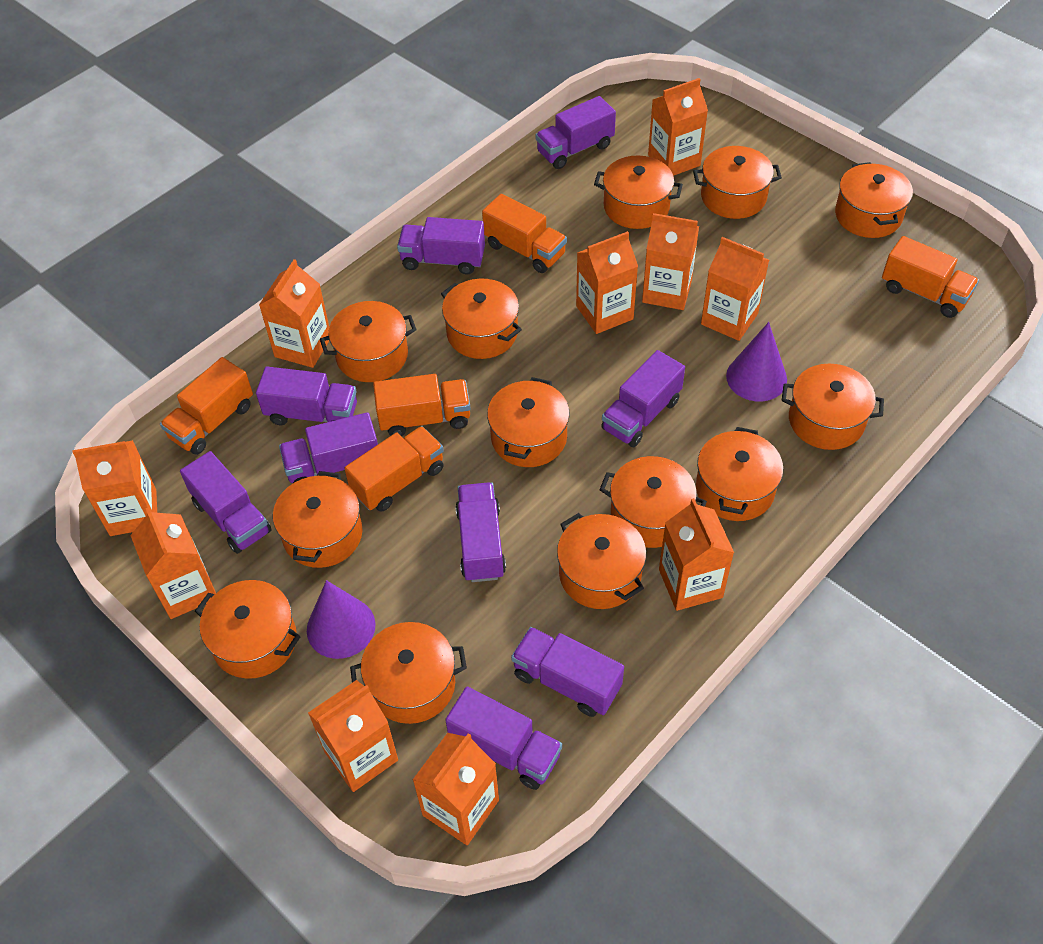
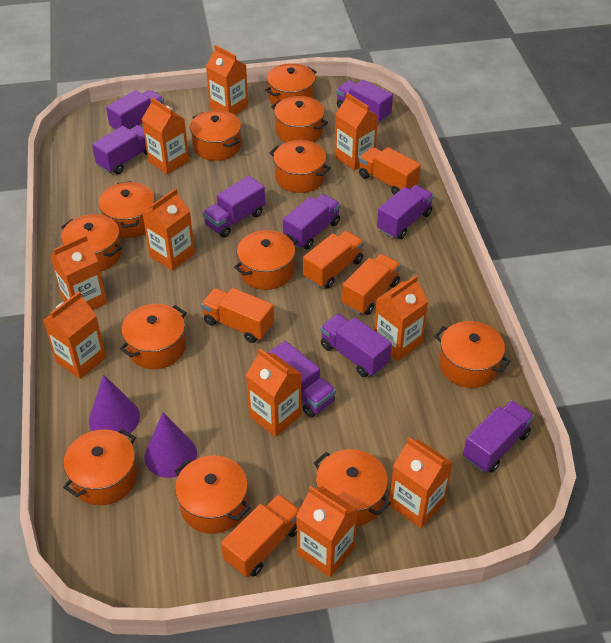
orange pot: 13 -> 12

